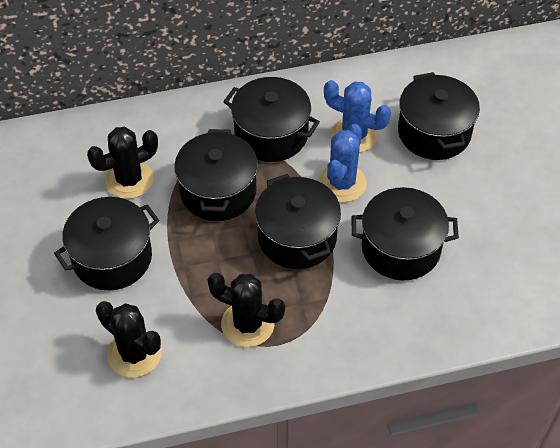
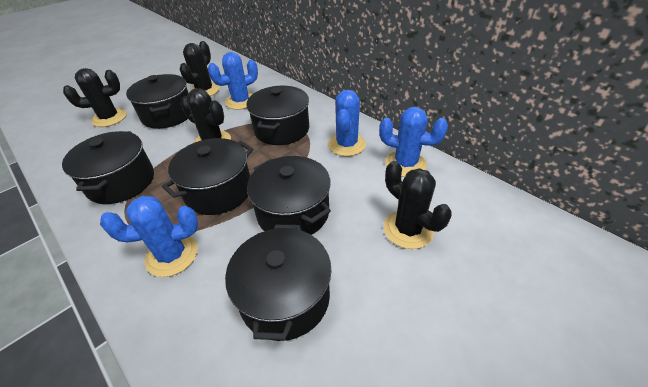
black cactus: 3 -> 4
blue cactus: 2 -> 4

